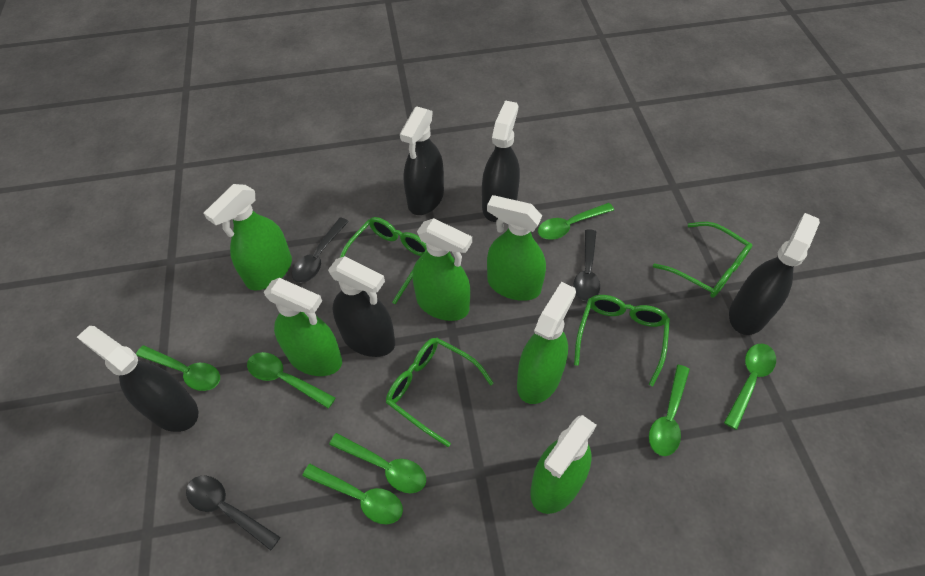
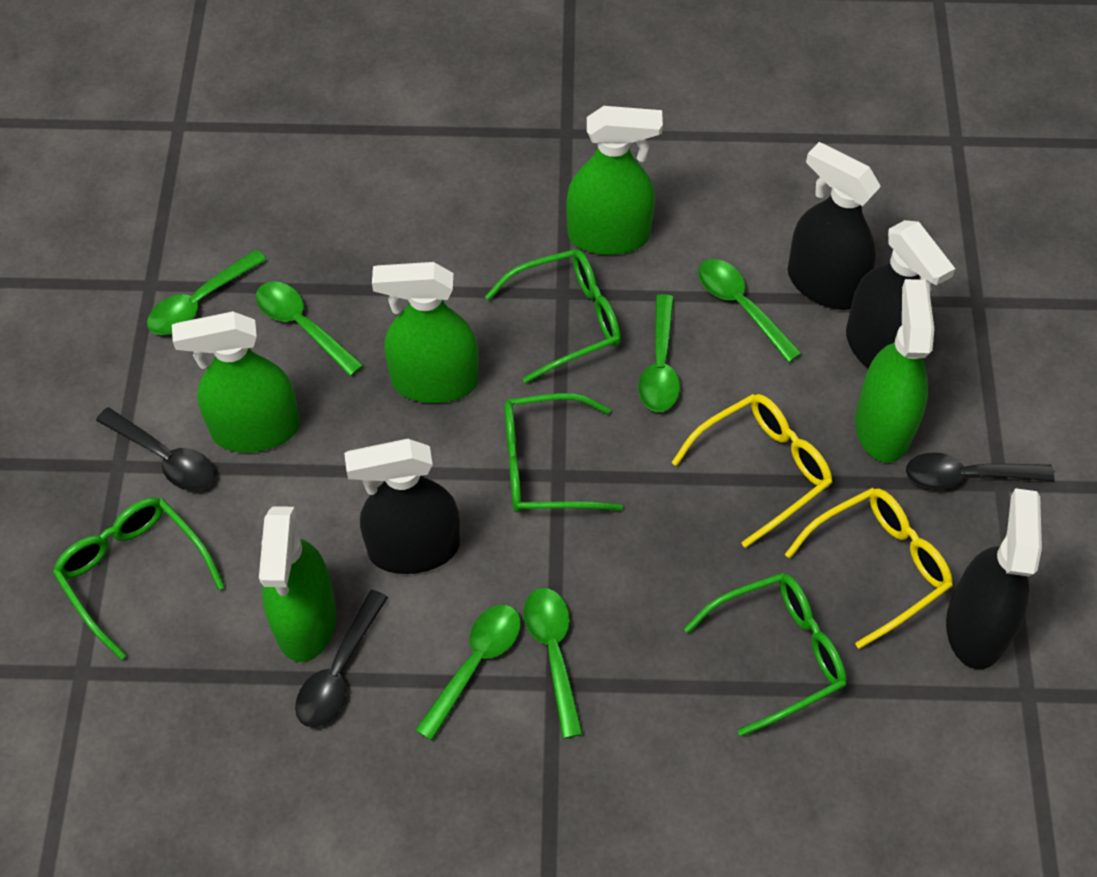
black spray bottle: 5 -> 4
green spoon: 7 -> 6
green spray bottle: 6 -> 5
yellow glasses: 0 -> 2

